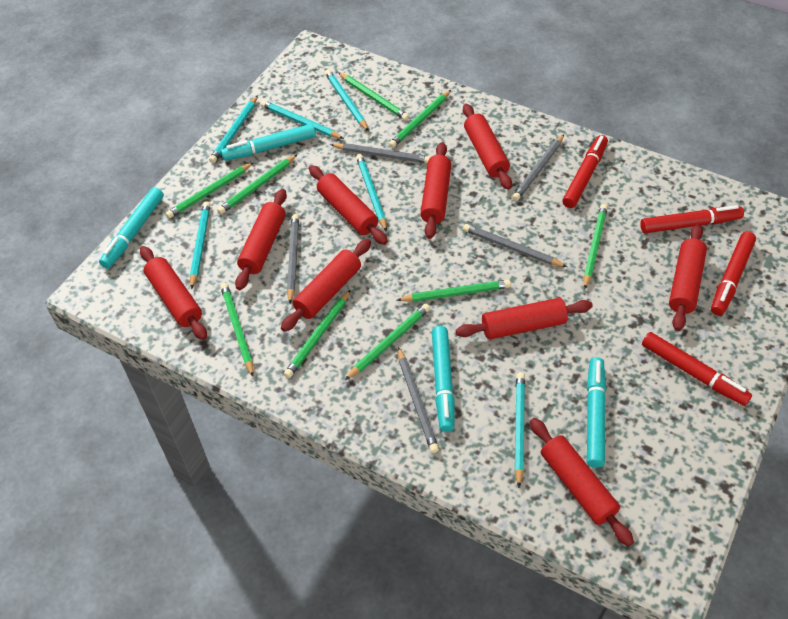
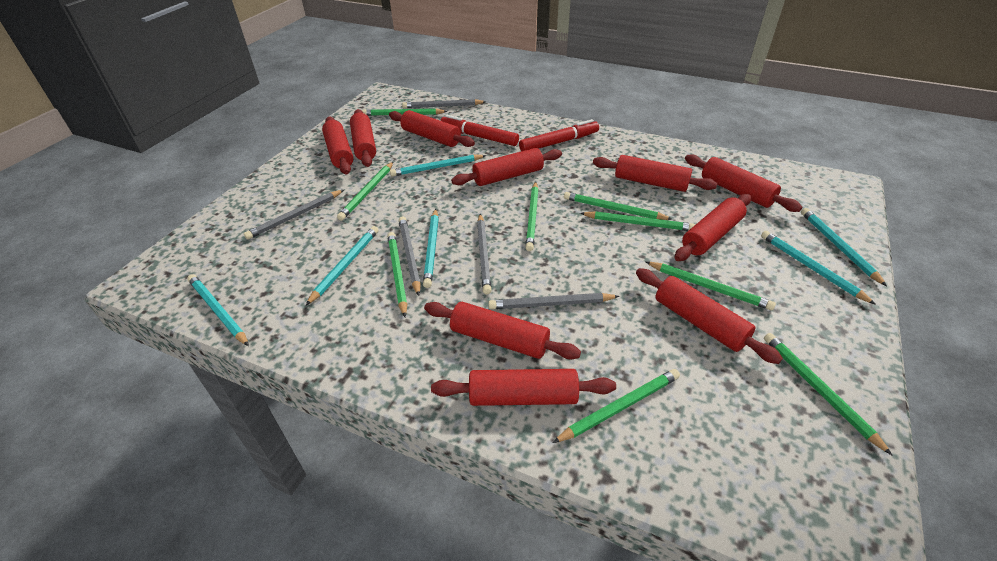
red marker: 4 -> 2
red rolling pin: 9 -> 10
turquoise marker: 4 -> 0

